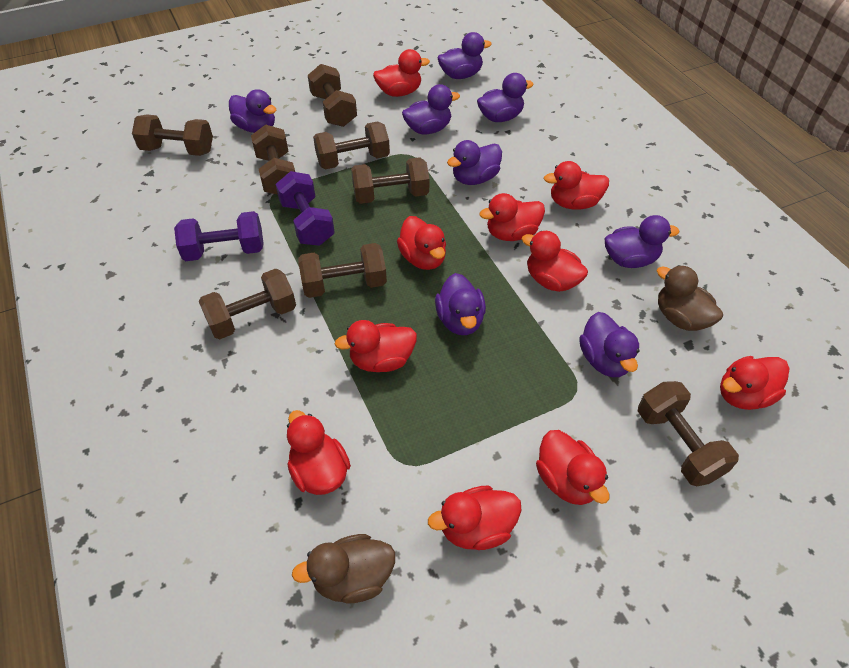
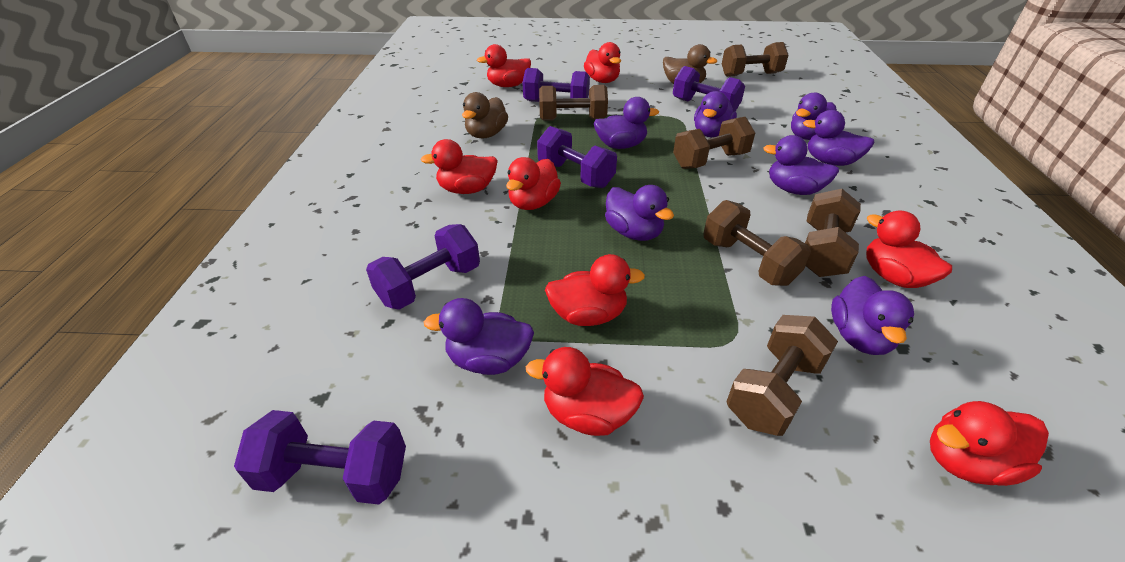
brown dumbbell: 8 -> 6
purple dumbbell: 2 -> 5
red duck: 10 -> 8

